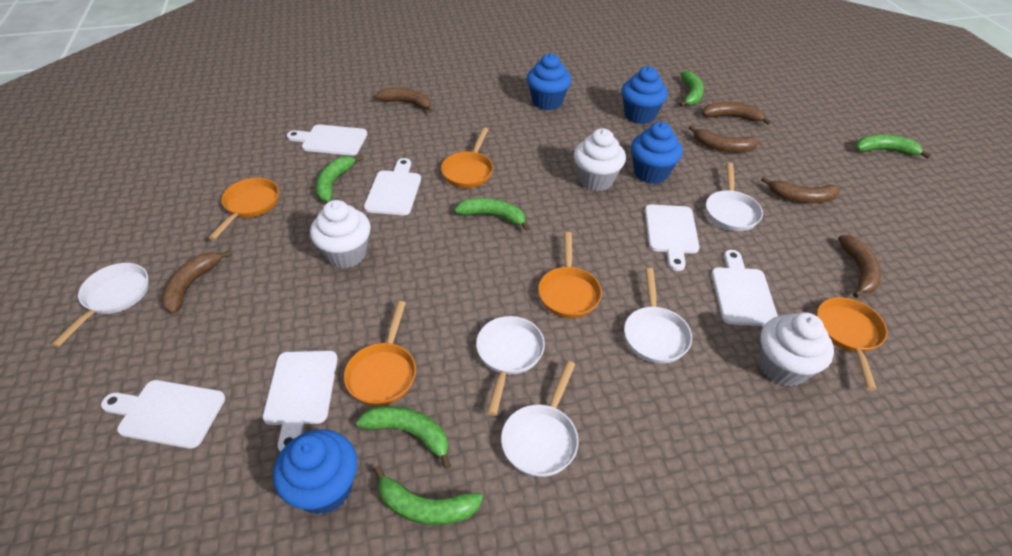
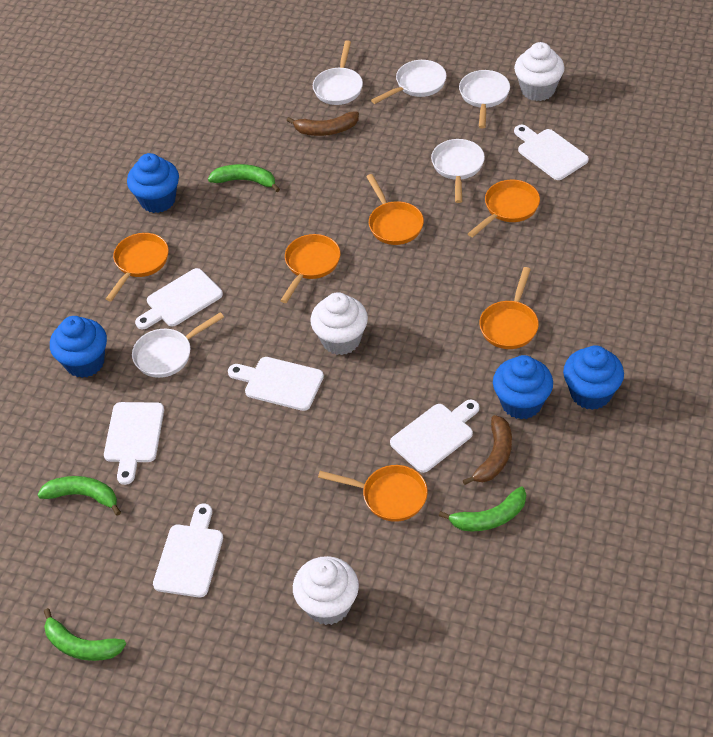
brown banana: 6 -> 2
green banana: 6 -> 4
orange pan: 5 -> 6

